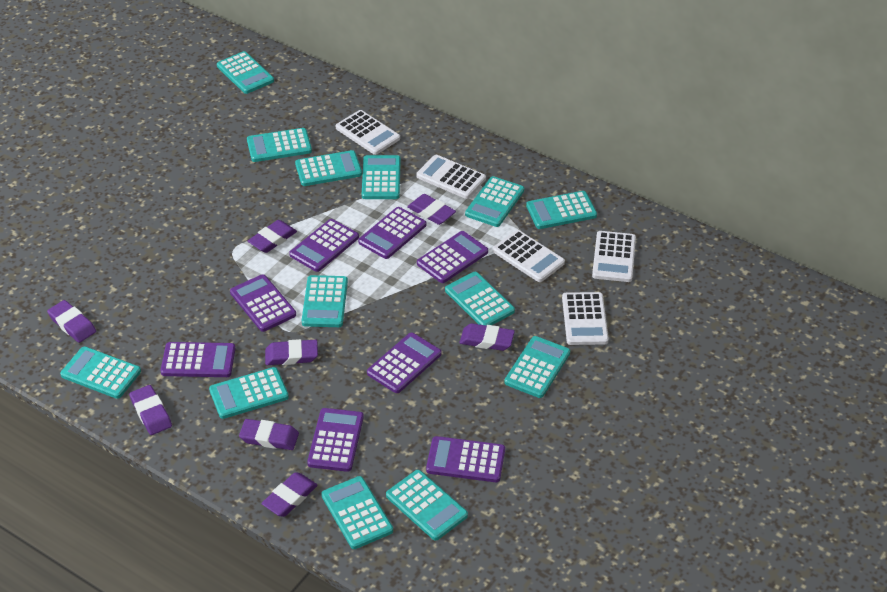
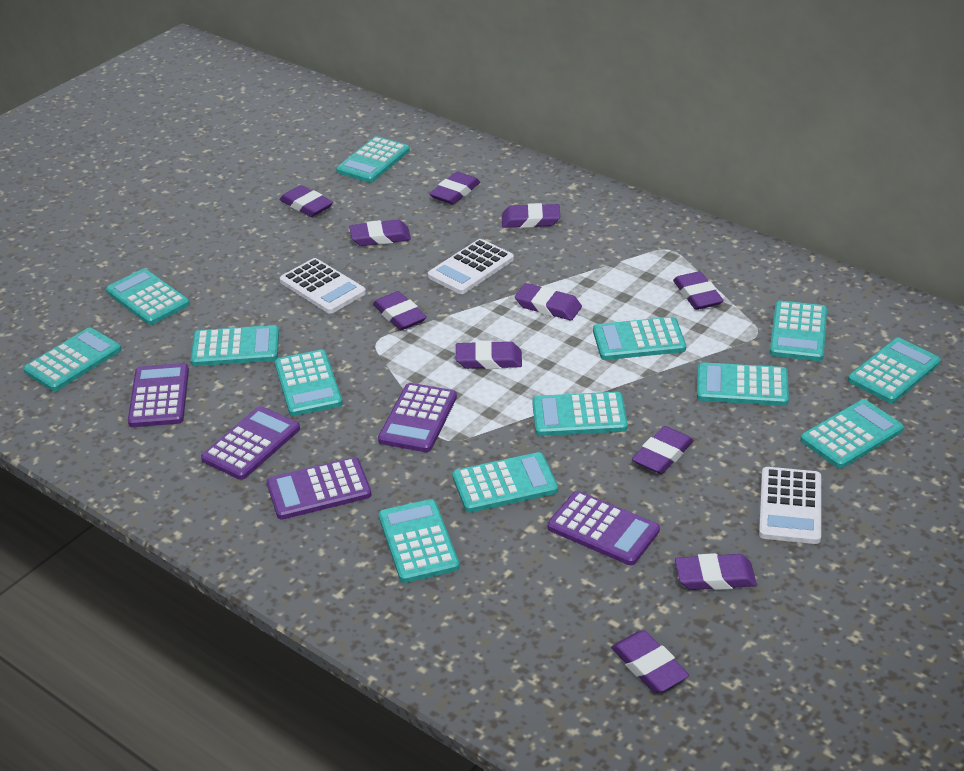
purple calculator: 8 -> 5
purple eraser: 8 -> 11
white calculator: 5 -> 3

